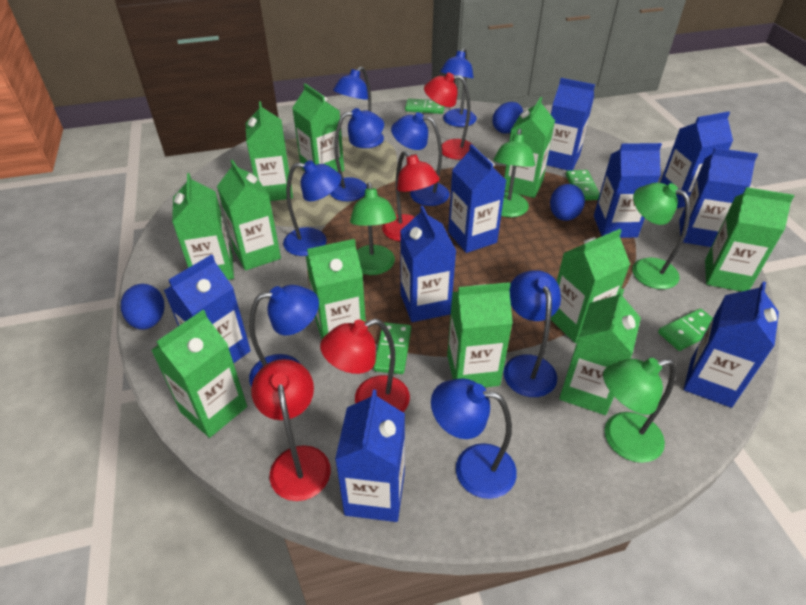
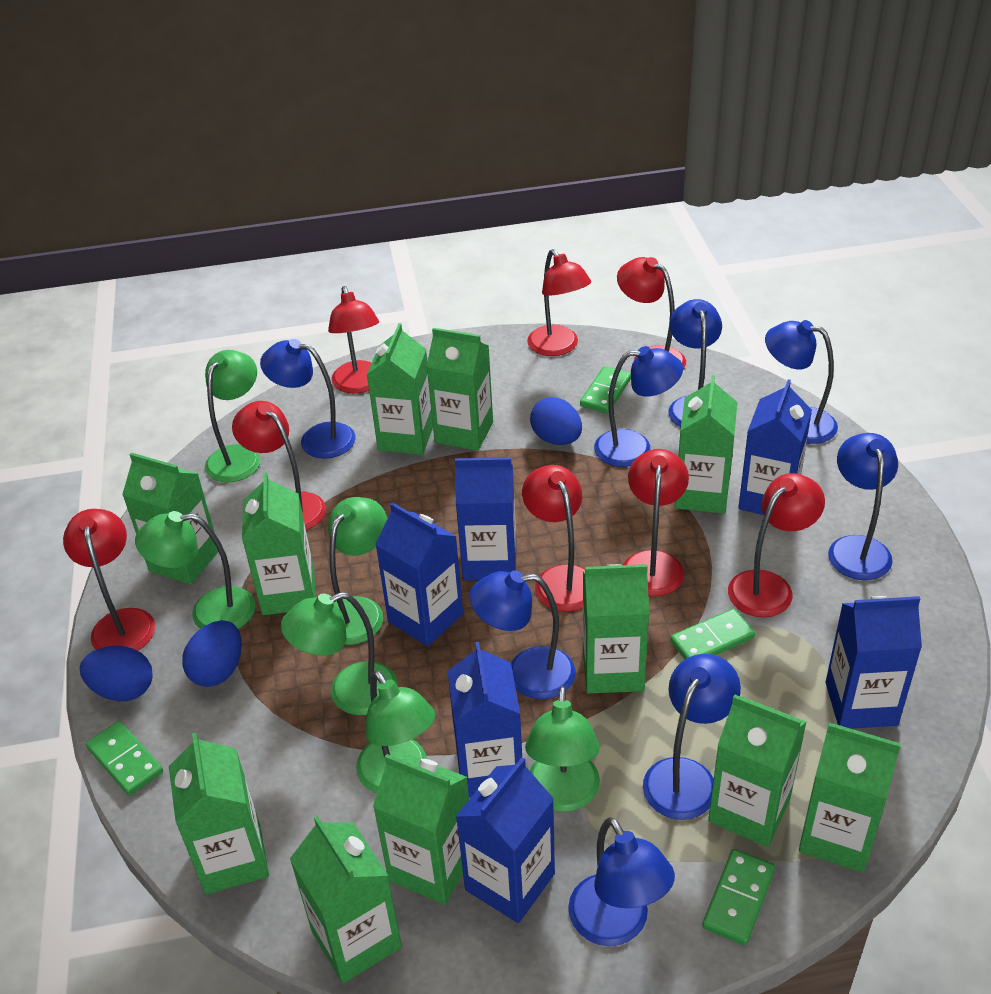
blue carton: 9 -> 6
green lamp: 4 -> 6
red lamp: 4 -> 8

